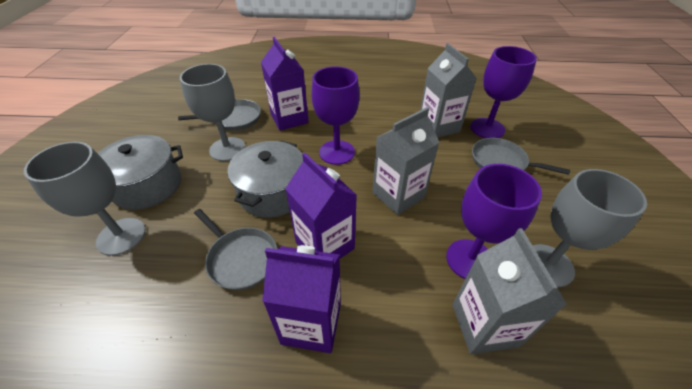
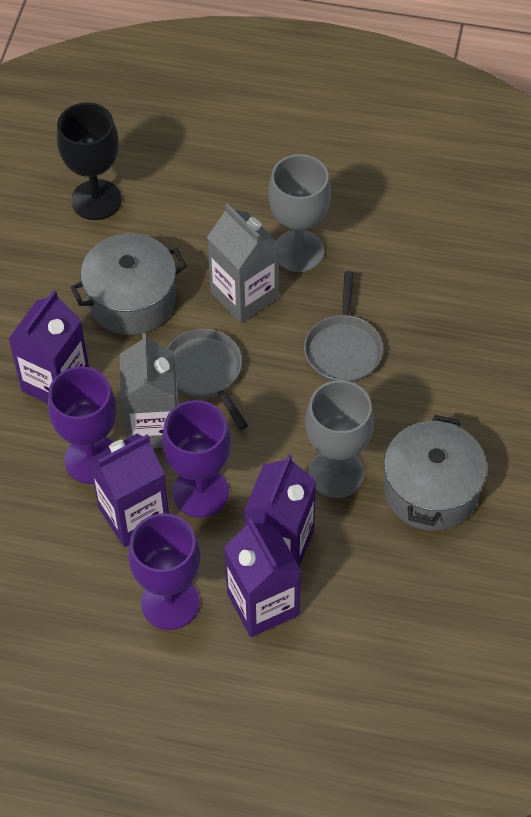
black goblet: 0 -> 1
grey carton: 3 -> 2
grey goblet: 3 -> 2
grey pan: 3 -> 2
purple carton: 3 -> 4

